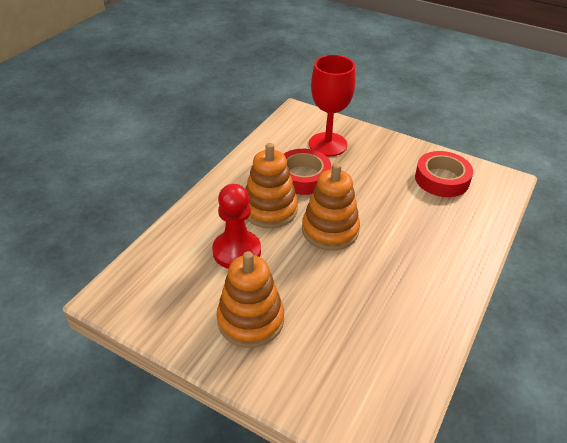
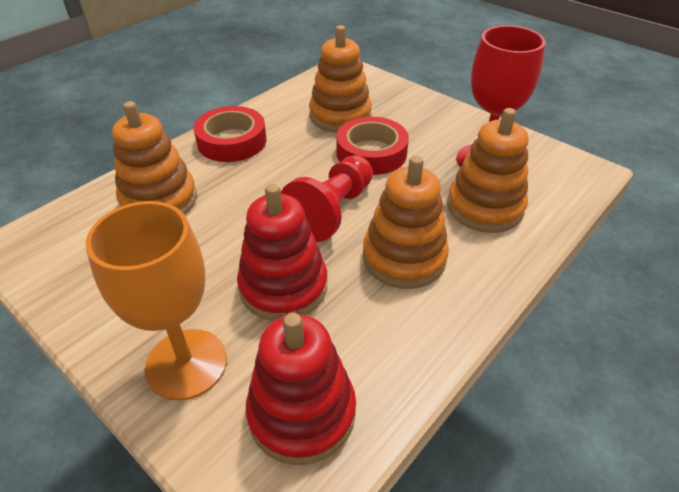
orange goblet: 0 -> 1
orange stacking toy: 3 -> 4
red stacking toy: 0 -> 2

